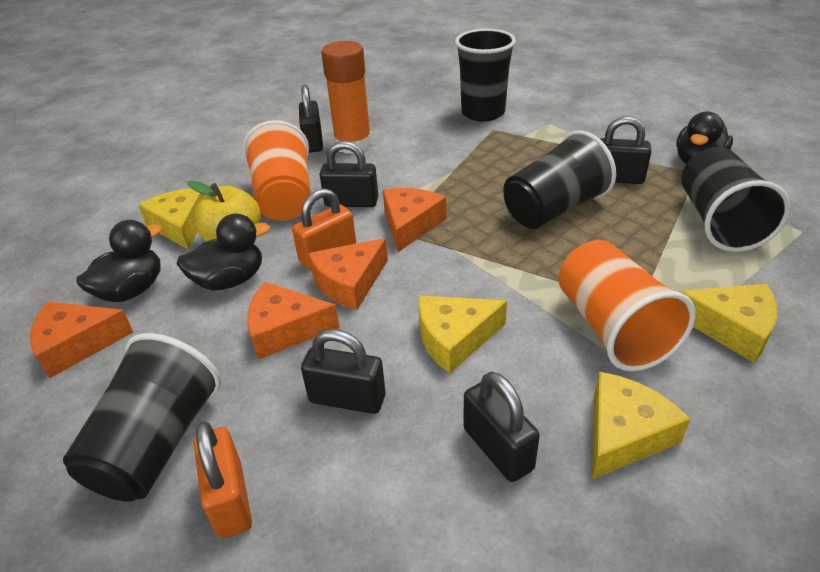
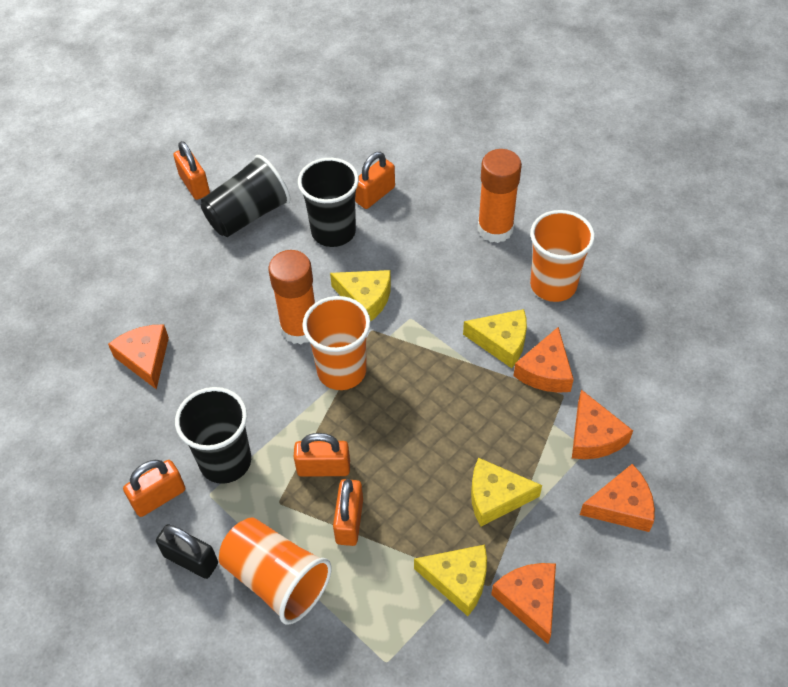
black cup: 4 -> 3
black duck: 3 -> 0
black padlock: 5 -> 1
orange cheese: 4 -> 5
orange cup: 2 -> 3
orange glue stick: 1 -> 2
orange padlock: 2 -> 5
yellow apple: 1 -> 0

